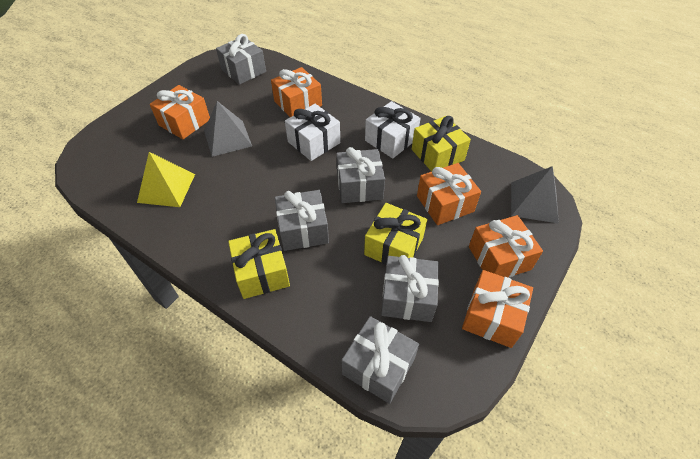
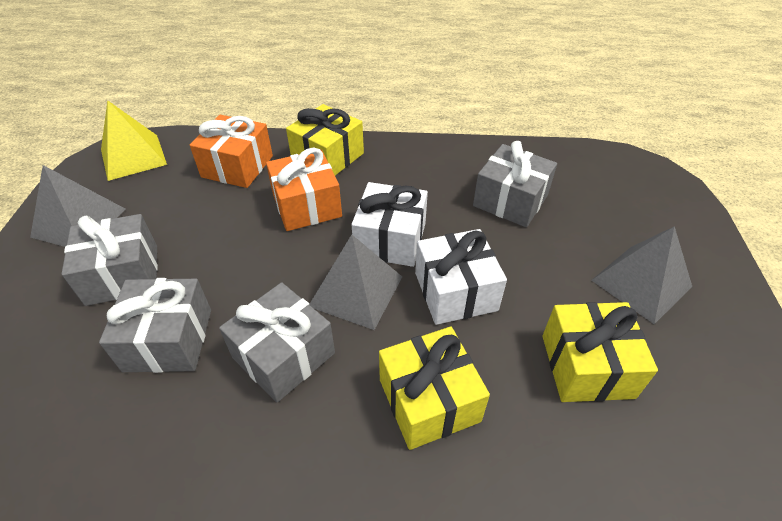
grey gift: 5 -> 4
grey pyramid: 2 -> 3
orange gift: 5 -> 2

